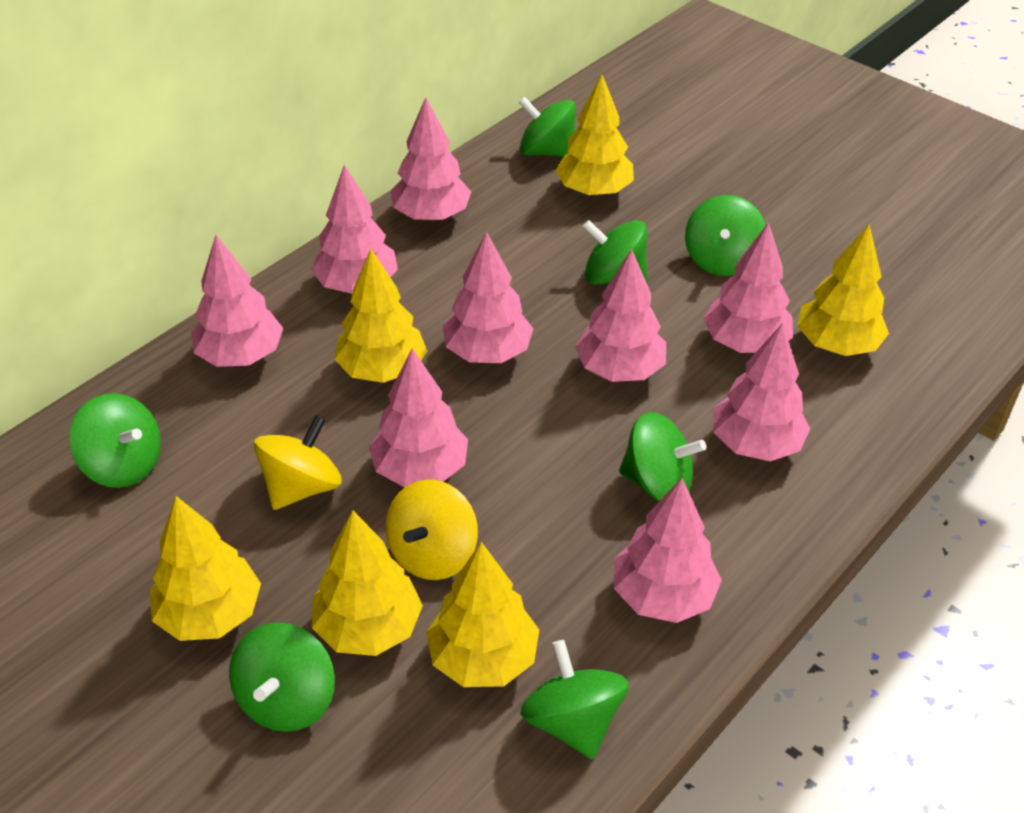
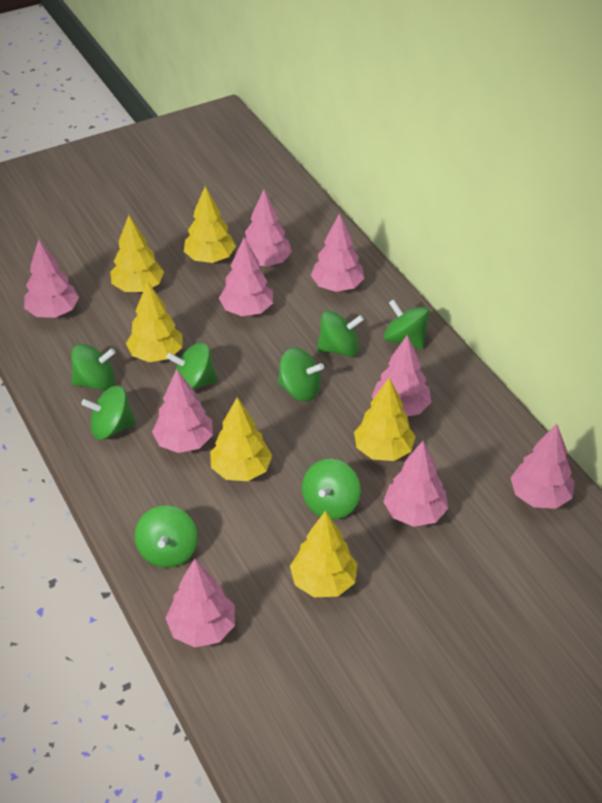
green spinning top: 7 -> 8
yellow spinning top: 2 -> 0

